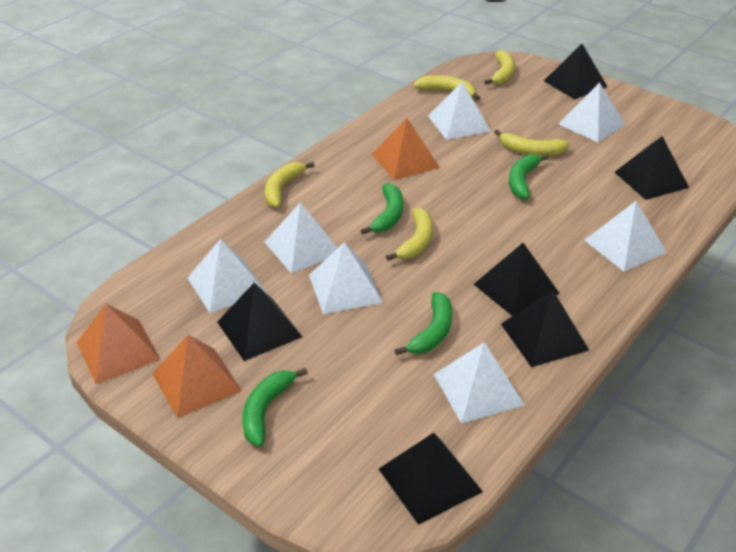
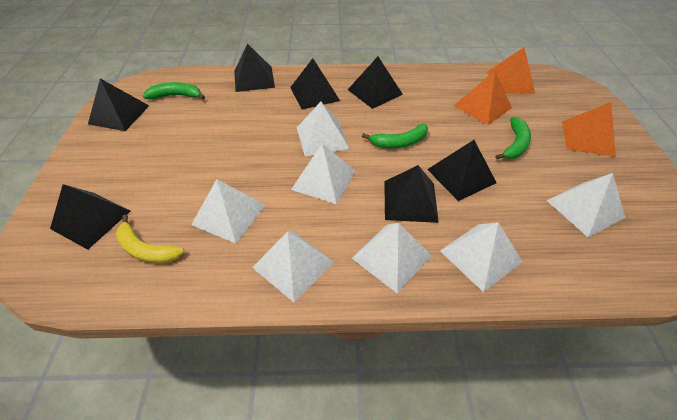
black pyramid: 6 -> 7
green banana: 4 -> 3
yellow banana: 5 -> 1

